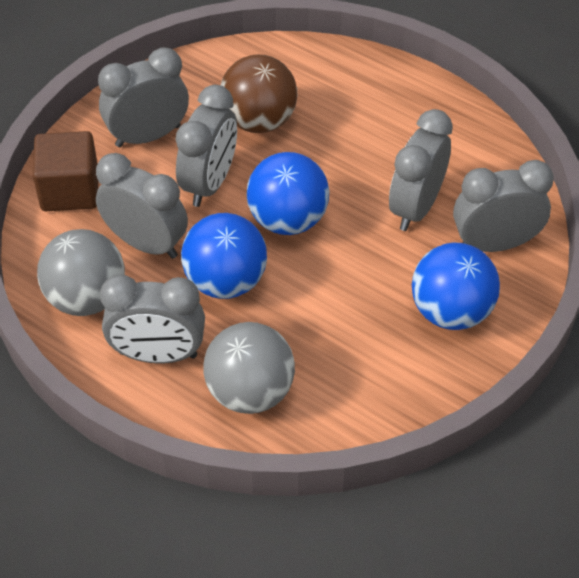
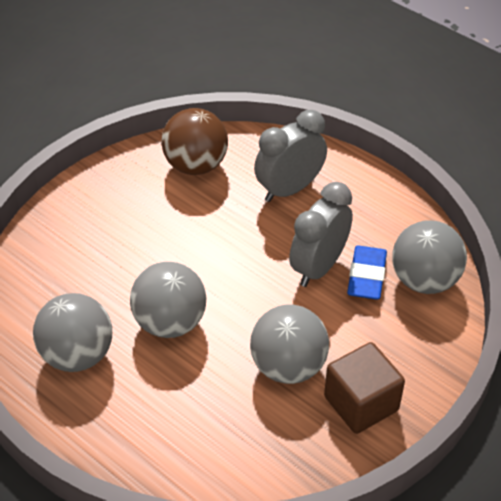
blue ball: 3 -> 0
blue eraser: 0 -> 1
grey ball: 2 -> 4
grey clock: 6 -> 2

